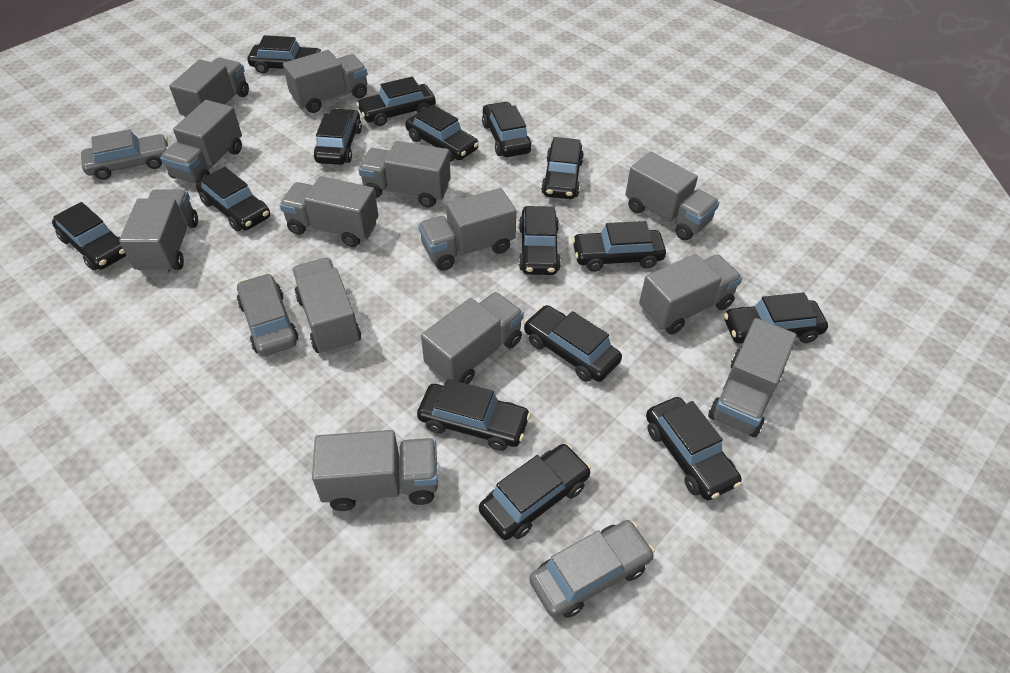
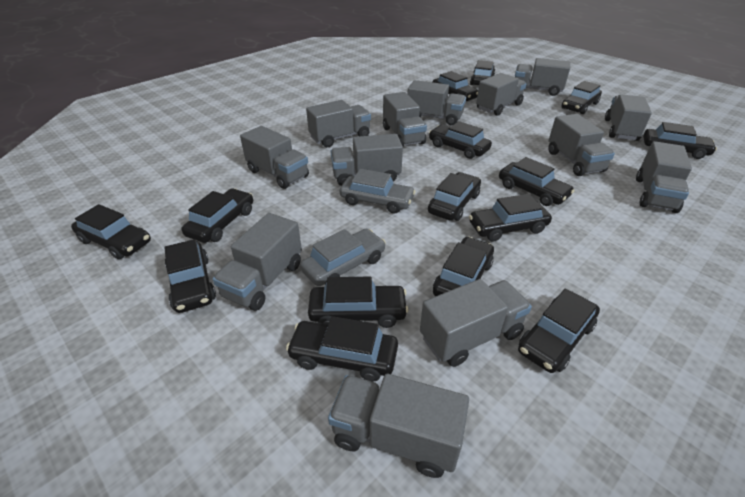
grey car: 3 -> 2

